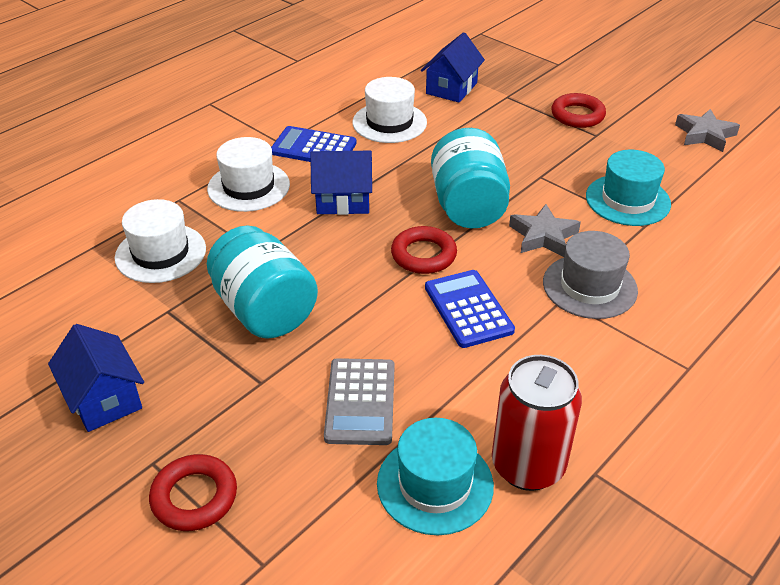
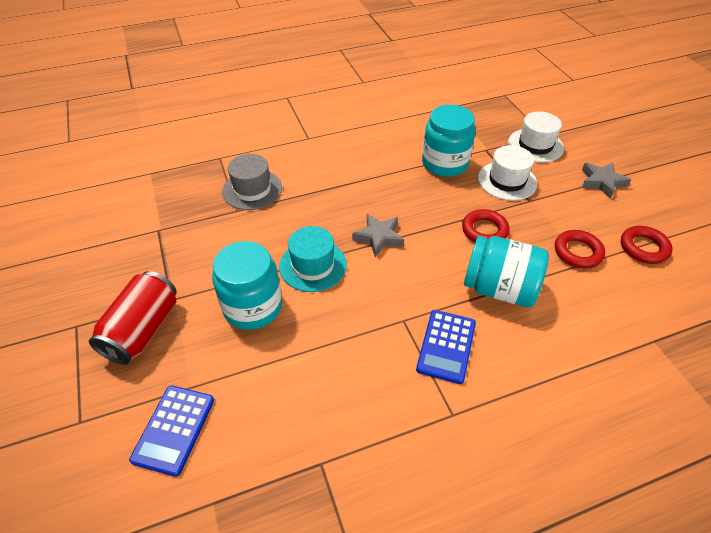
blue house: 3 -> 0
grey calculator: 1 -> 0
turquoise hat: 2 -> 1
turquoise jar: 2 -> 3
white hat: 3 -> 2

